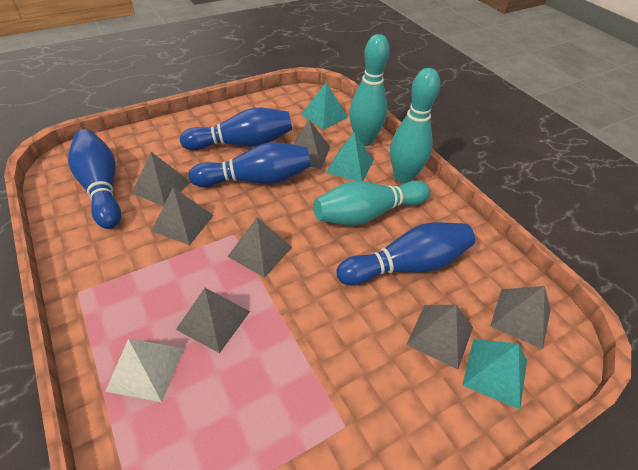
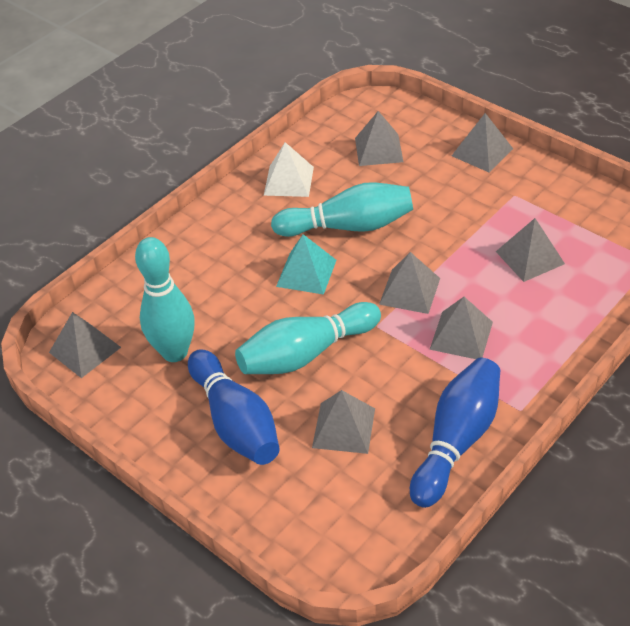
blue bowling pin: 4 -> 2
turquoise pyramid: 3 -> 1

